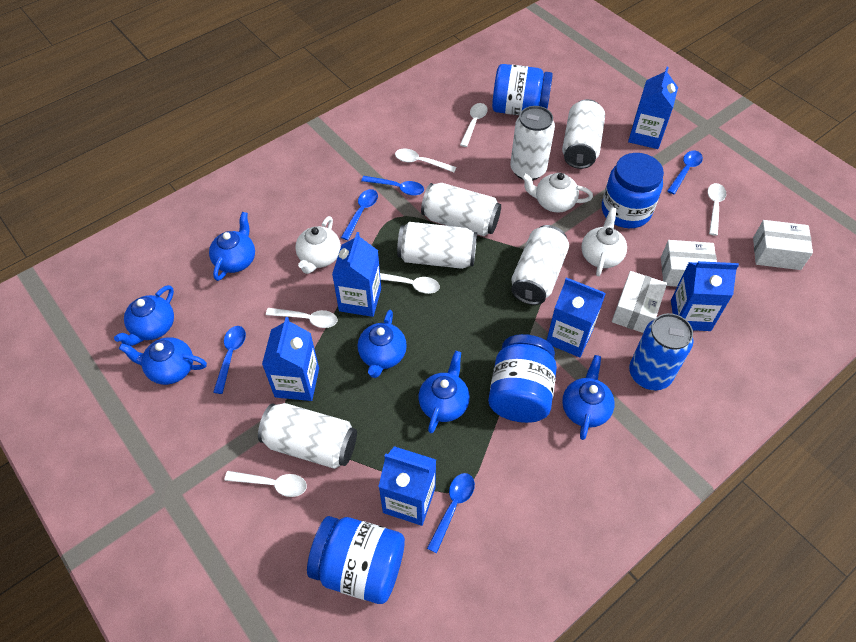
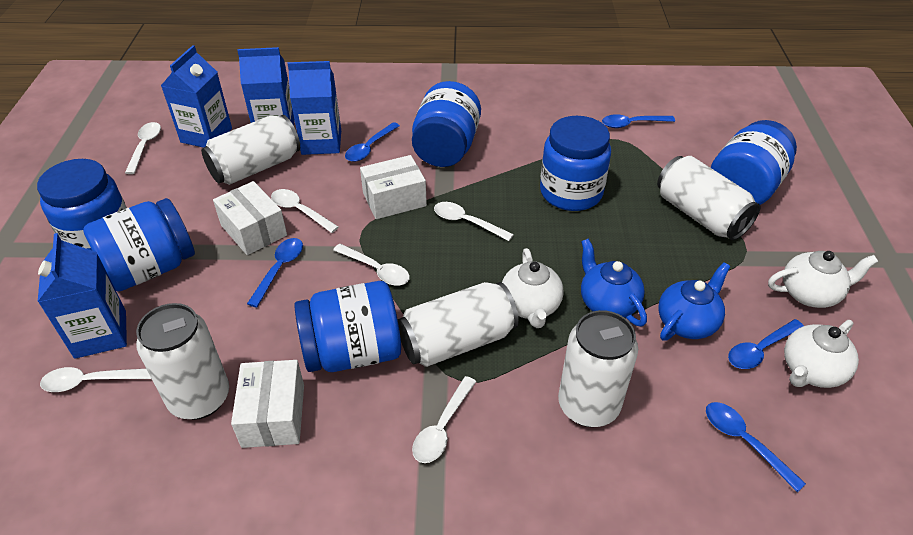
blue can: 1 -> 0
blue carton: 6 -> 4
blue jar: 4 -> 6
blue teapot: 6 -> 2
white can: 6 -> 5

